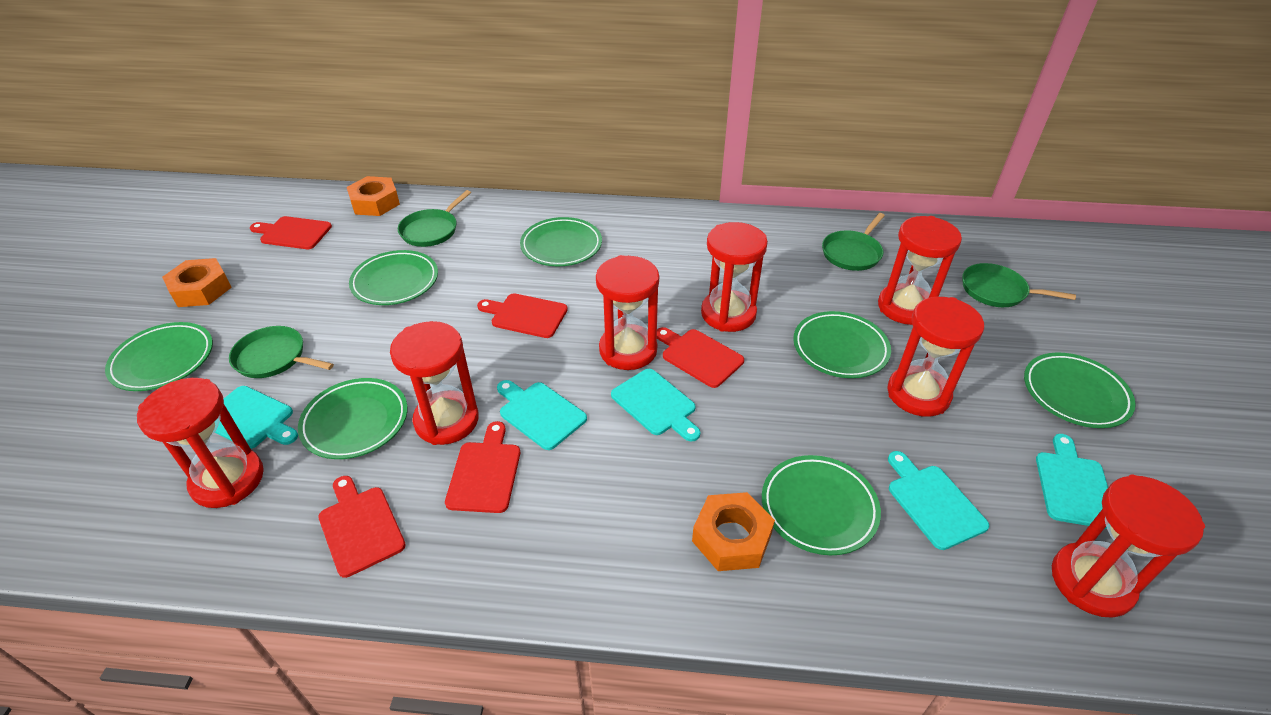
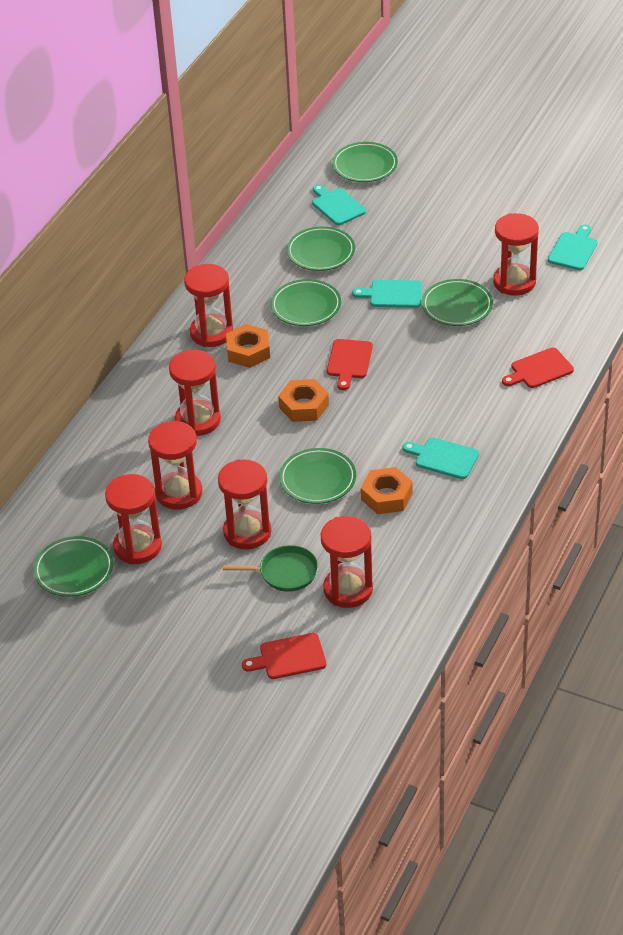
green pan: 4 -> 1
green plate: 7 -> 6
red cutting board: 5 -> 3
turquoise cutting board: 5 -> 4

